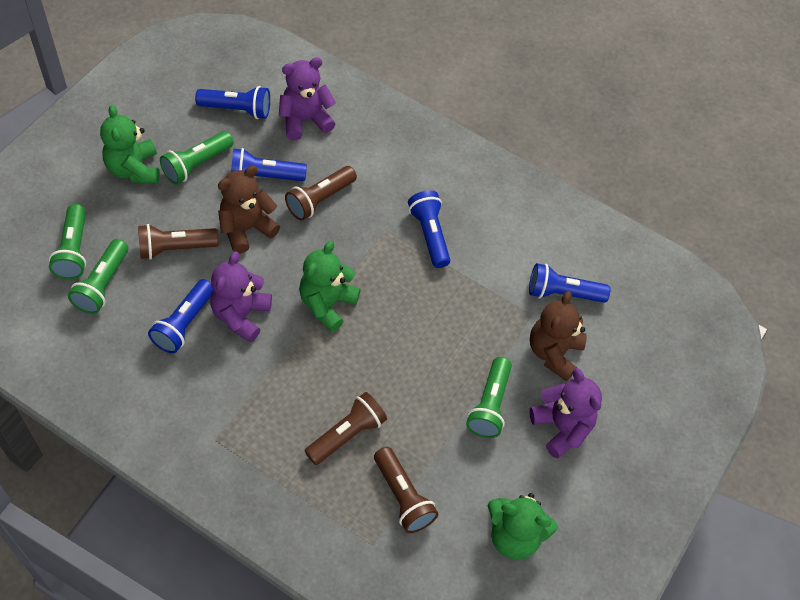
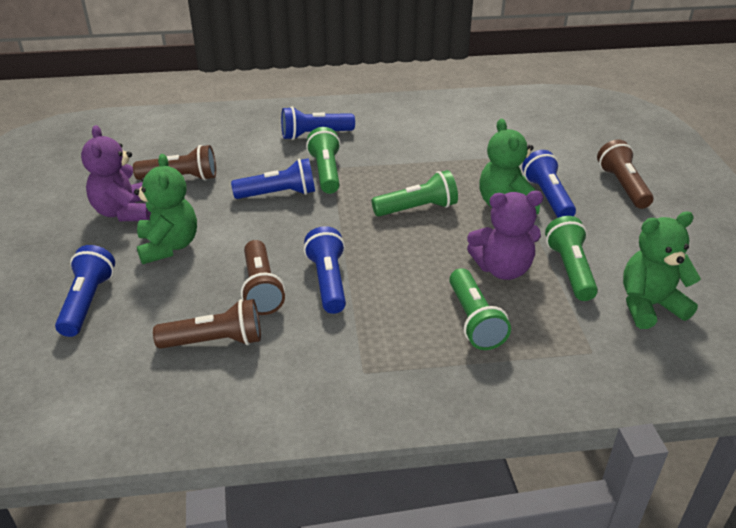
brown teddy bear: 2 -> 0
purple teddy bear: 3 -> 2

